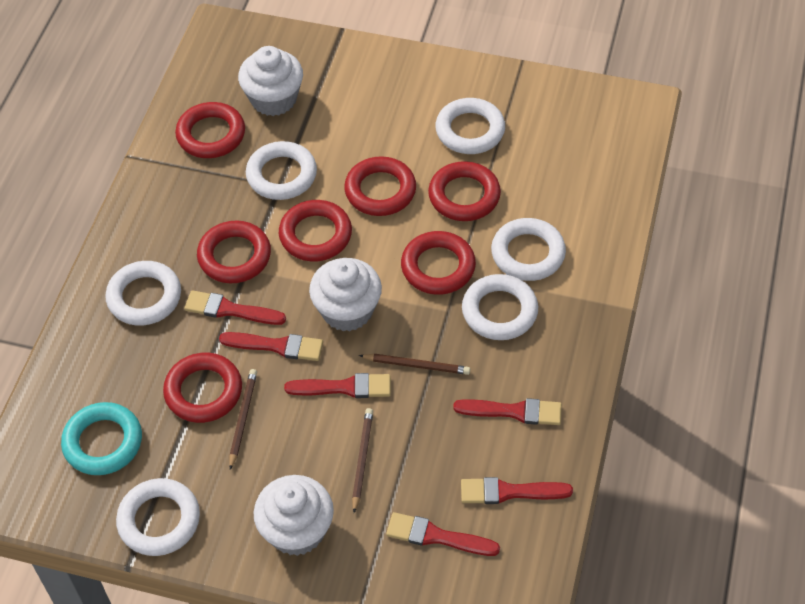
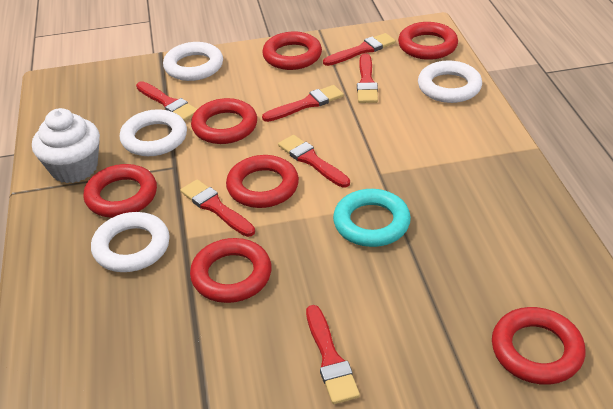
brown pencil: 3 -> 0
red brush: 6 -> 7
white cupcake: 3 -> 1
white ring: 6 -> 4

